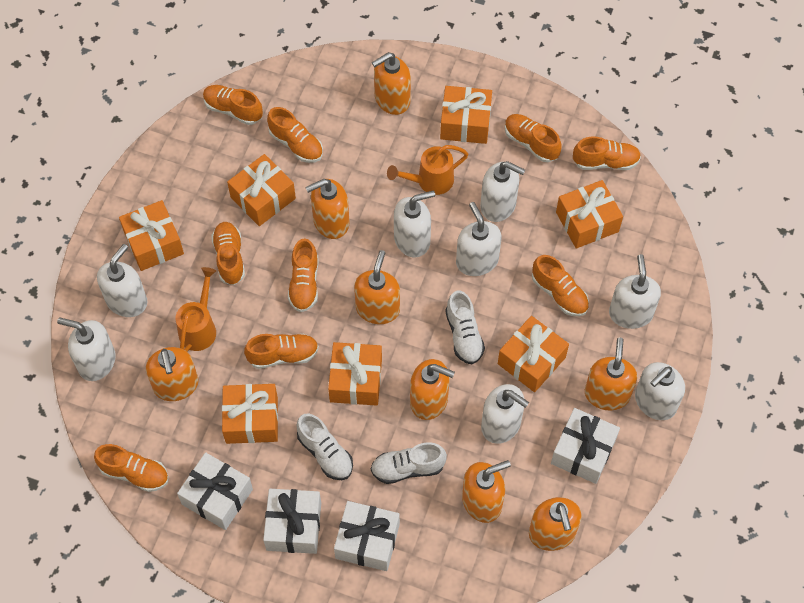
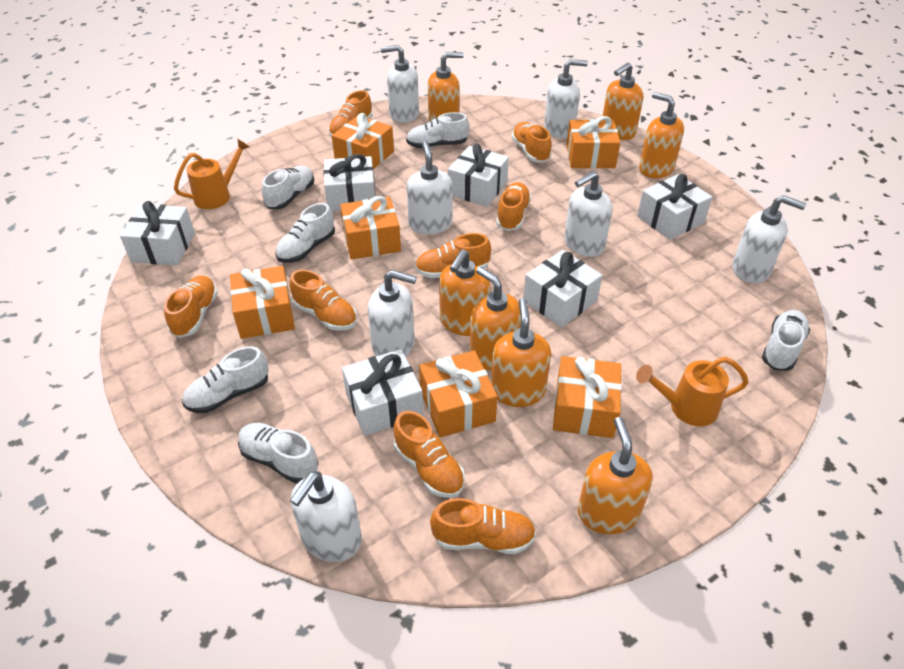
orange gift: 7 -> 6
orange shoe: 9 -> 8
orange soap dispenser: 8 -> 7
white gift: 4 -> 6
white shoe: 3 -> 6
white soap dispenser: 8 -> 7

